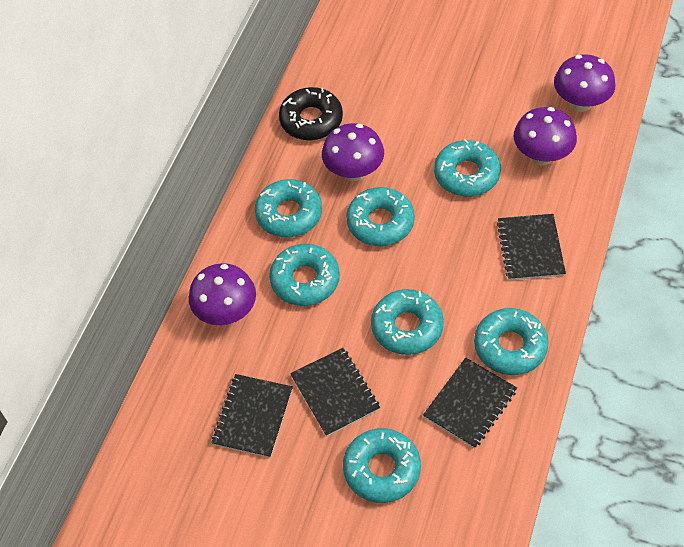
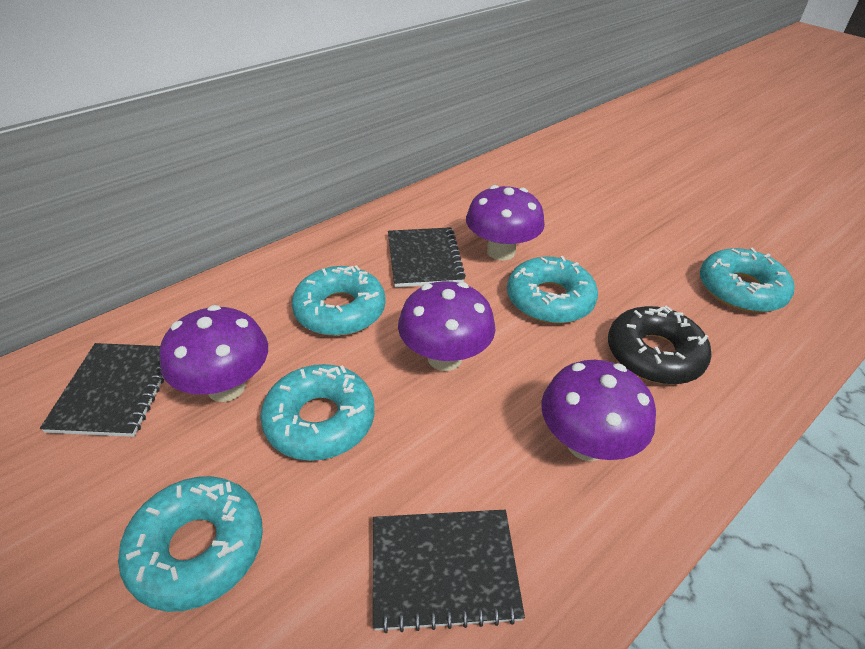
black notebook: 4 -> 3
turquoise donut: 7 -> 5

